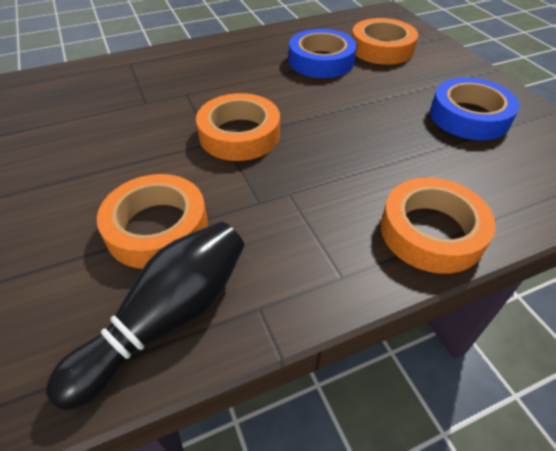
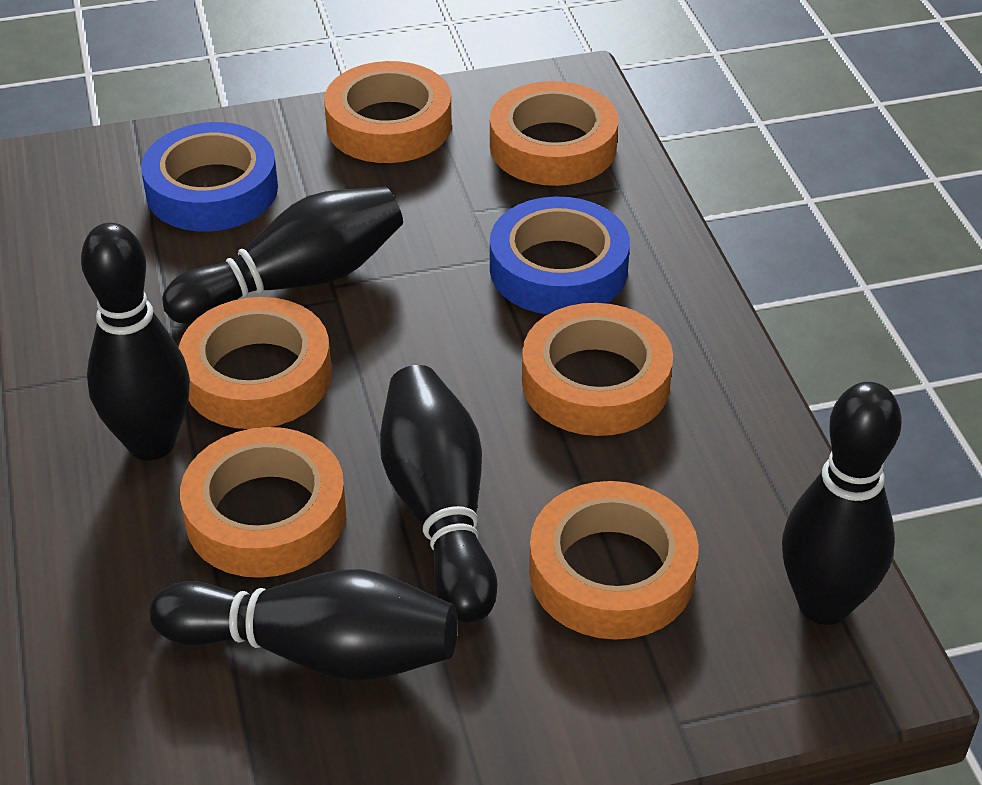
black bowling pin: 1 -> 5
orange tape: 4 -> 6

